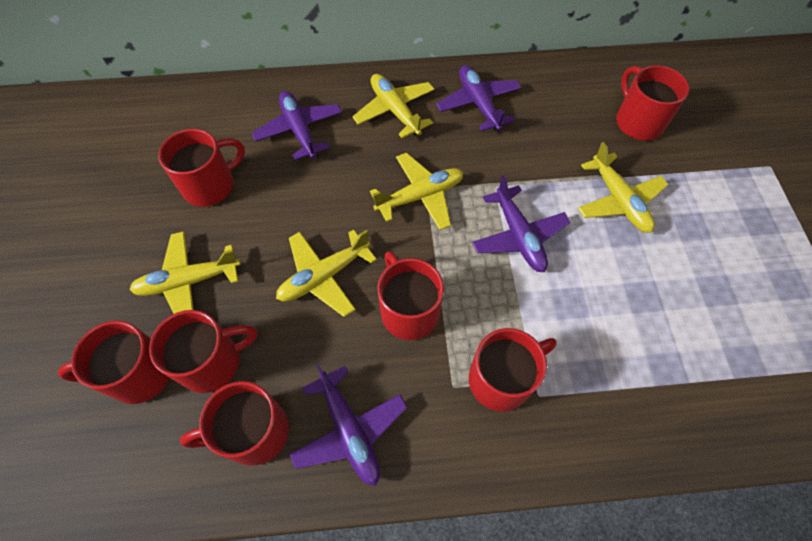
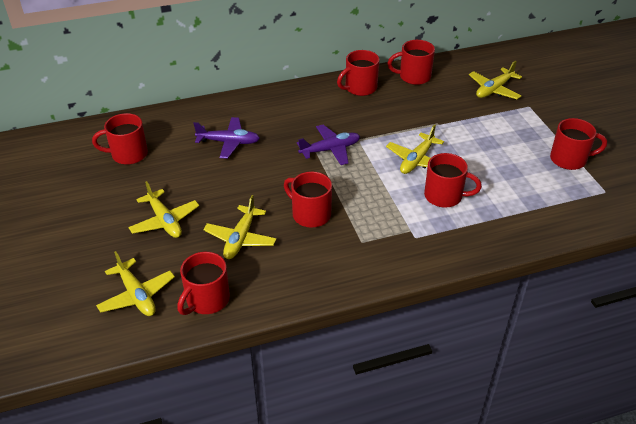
purple plane: 4 -> 2

